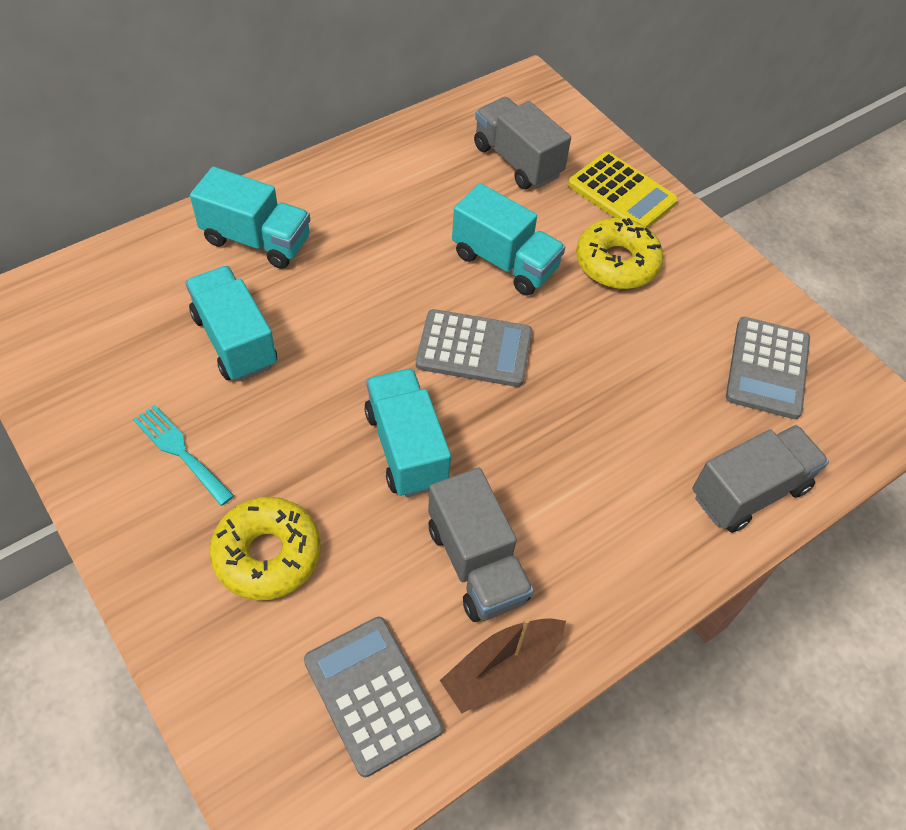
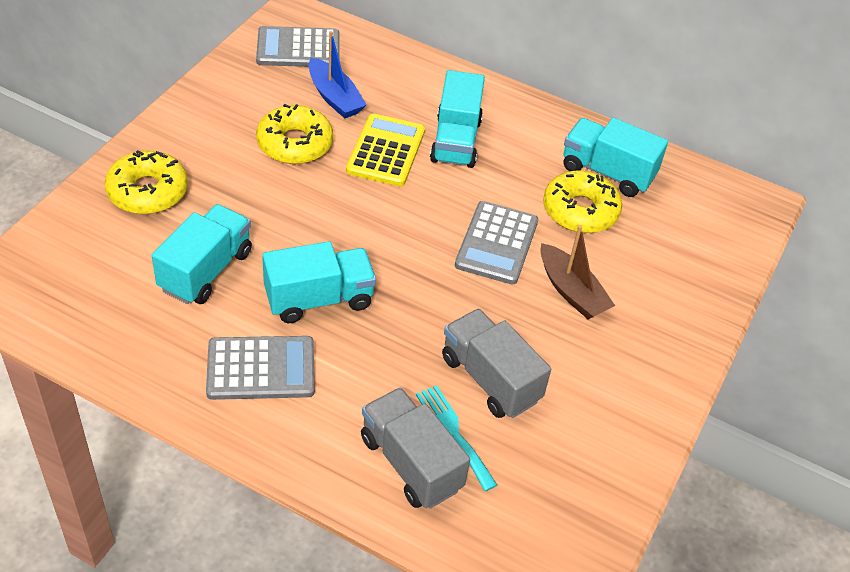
blue boat: 0 -> 1
grey truck: 3 -> 2
yellow donut: 2 -> 3

